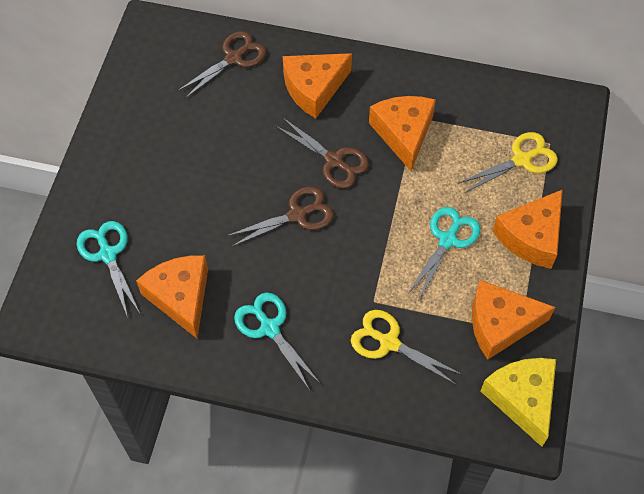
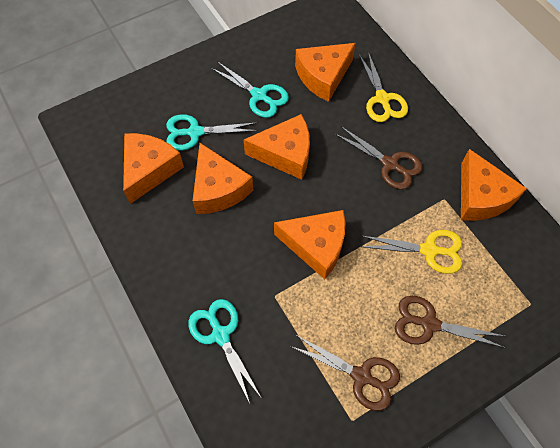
orange cheese: 5 -> 6
yellow cheese: 1 -> 0

